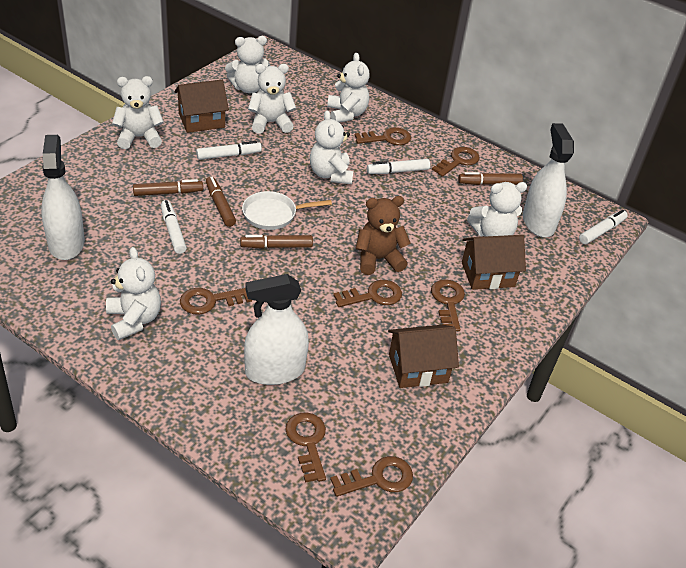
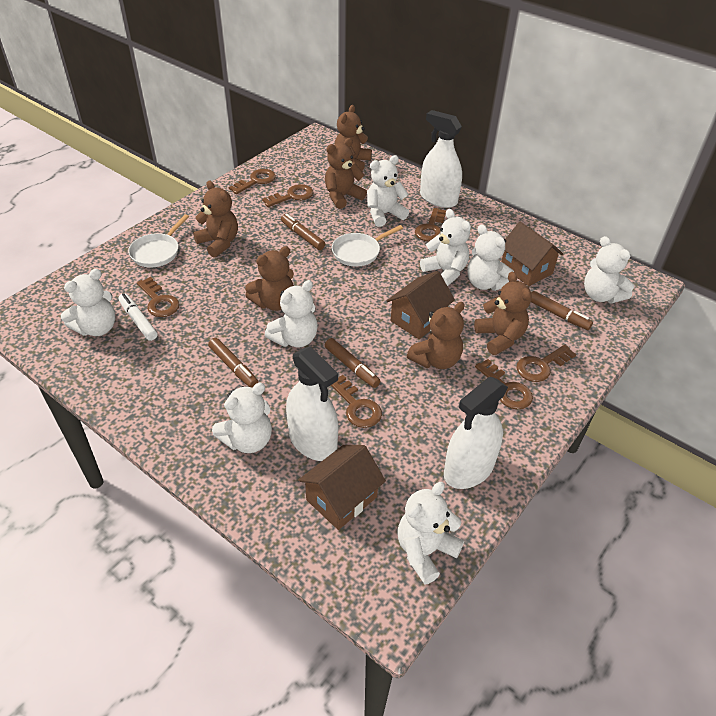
brown teddy bear: 1 -> 6
white marker: 4 -> 1
white pan: 1 -> 2
white teddy bear: 7 -> 8

